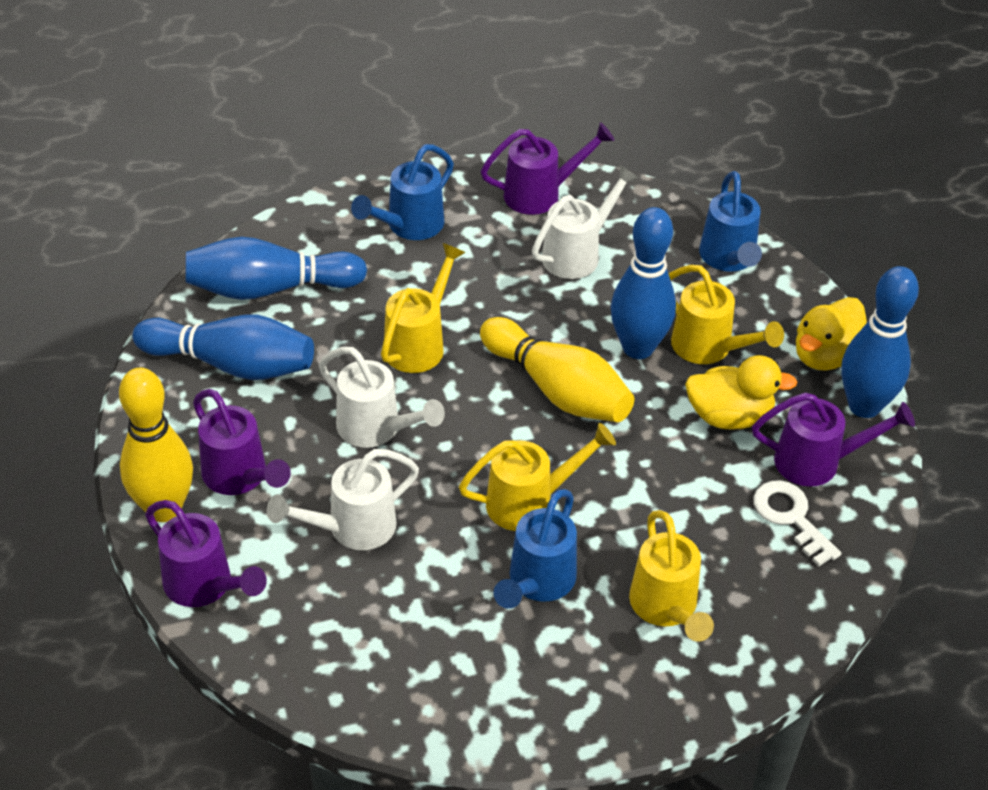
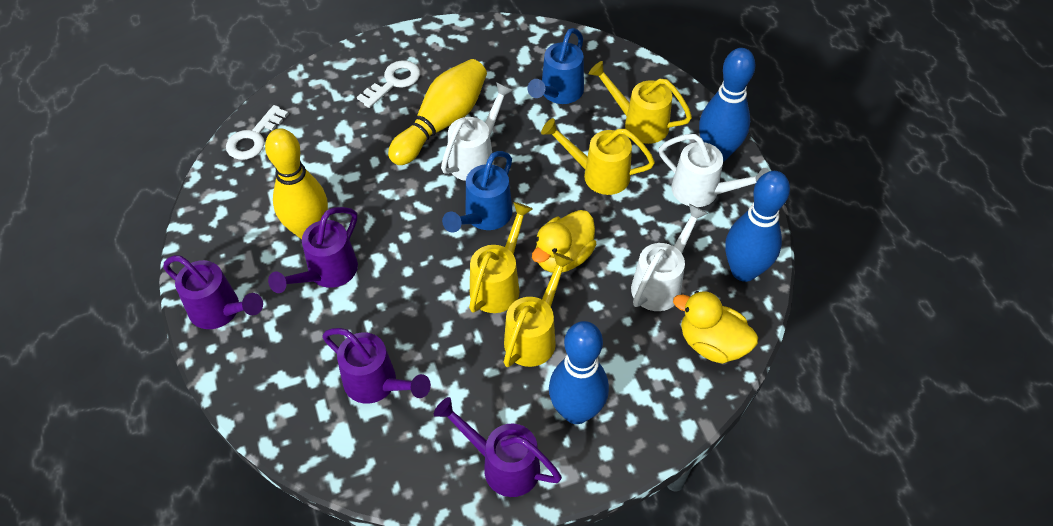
blue bowling pin: 4 -> 3
blue watering can: 3 -> 2
white key: 1 -> 2

